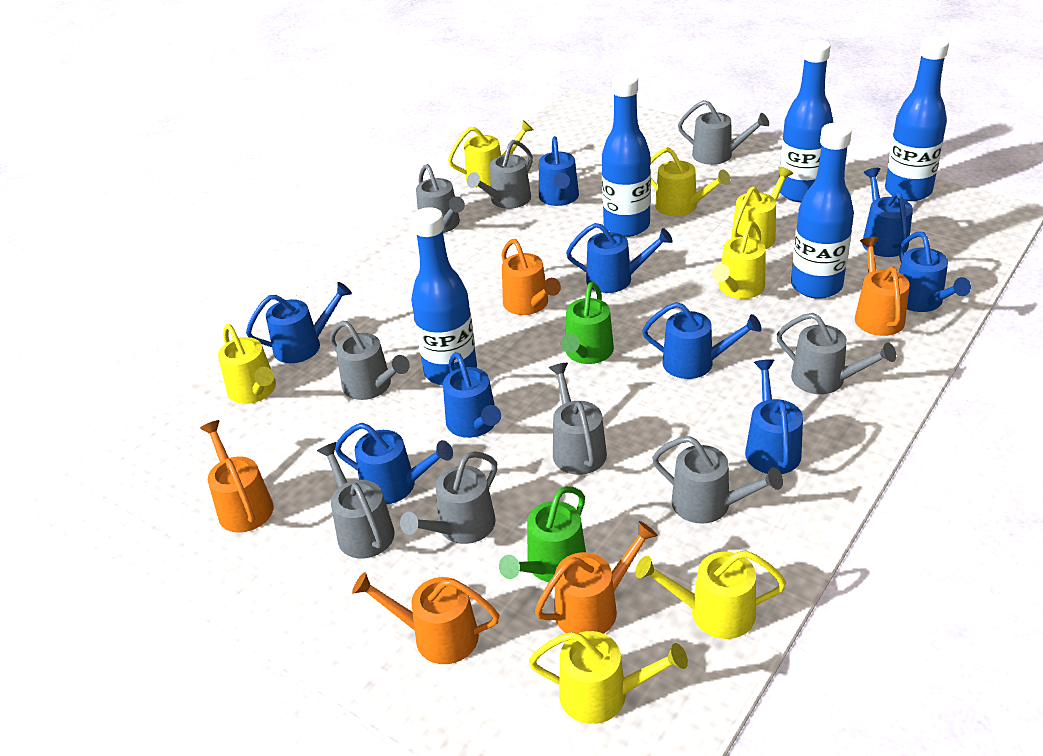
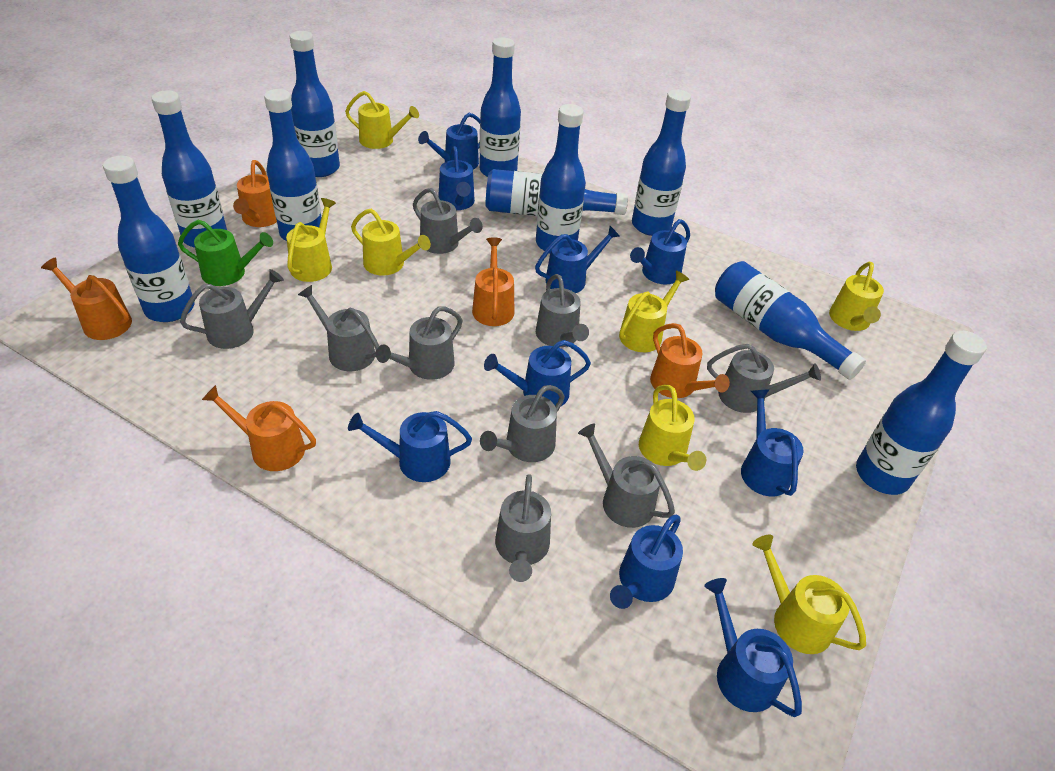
blue bottle: 5 -> 10
green watering can: 2 -> 1

